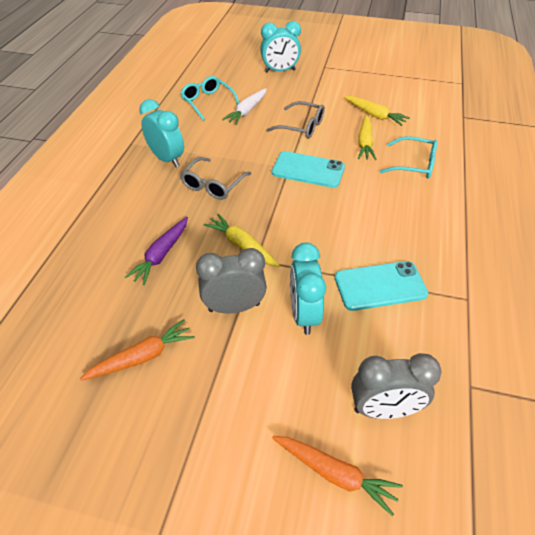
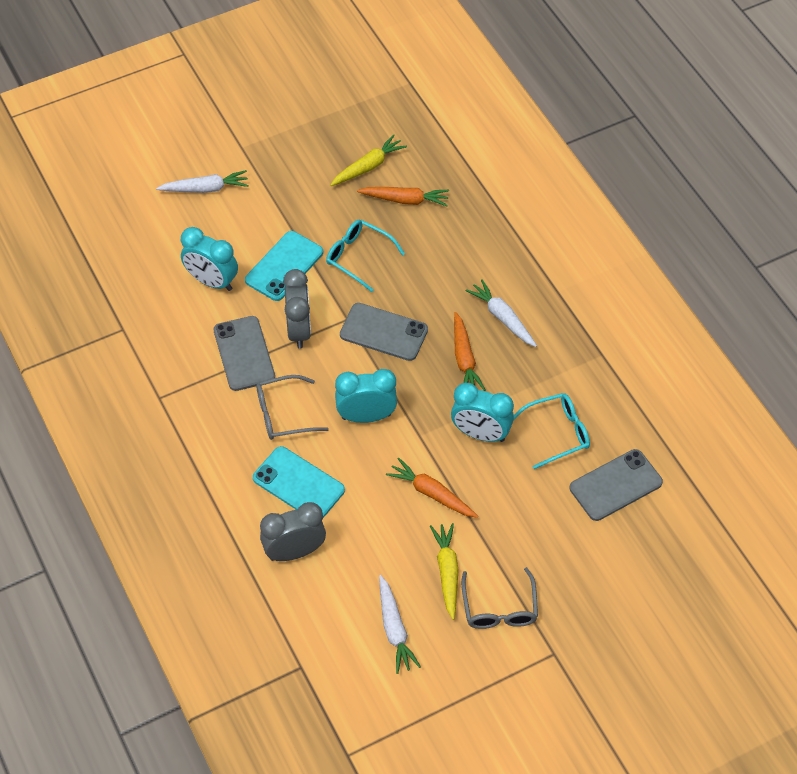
grey phone: 0 -> 3
orange carrot: 2 -> 3
purple carrot: 1 -> 0
white carrot: 1 -> 3
yellow carrot: 3 -> 2

